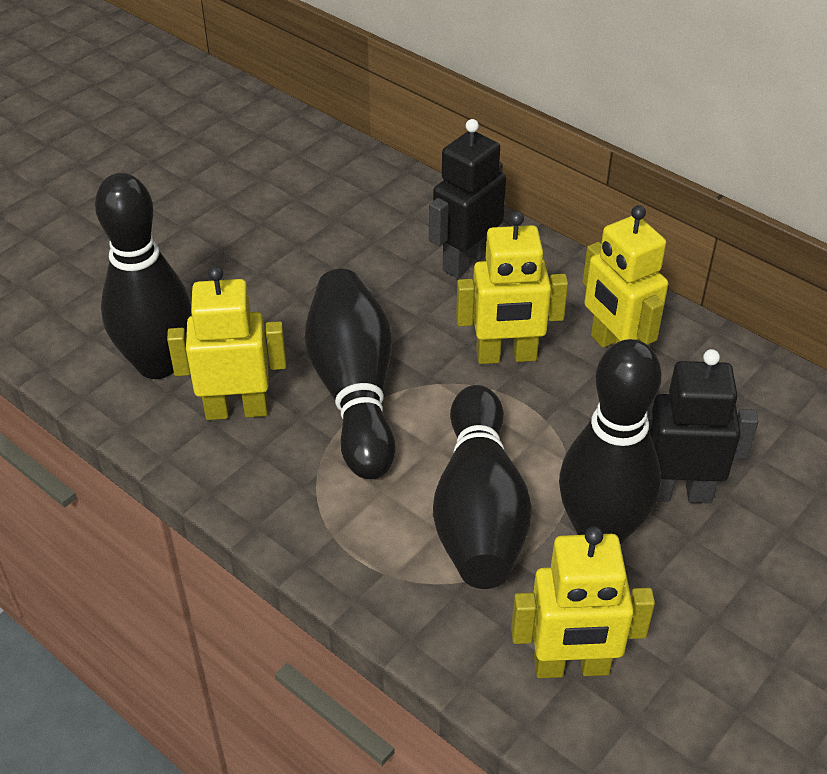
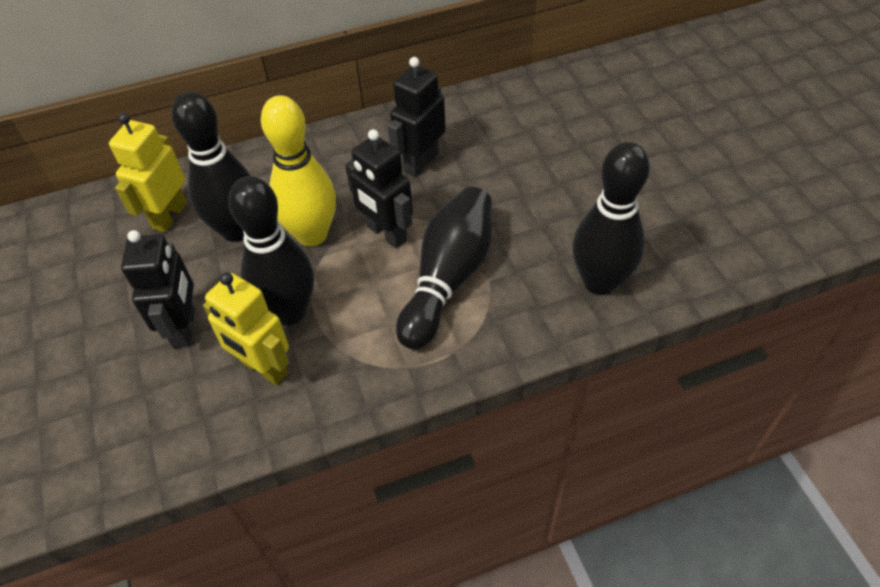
black robot: 2 -> 3
yellow bowling pin: 0 -> 1
yellow robot: 4 -> 2

